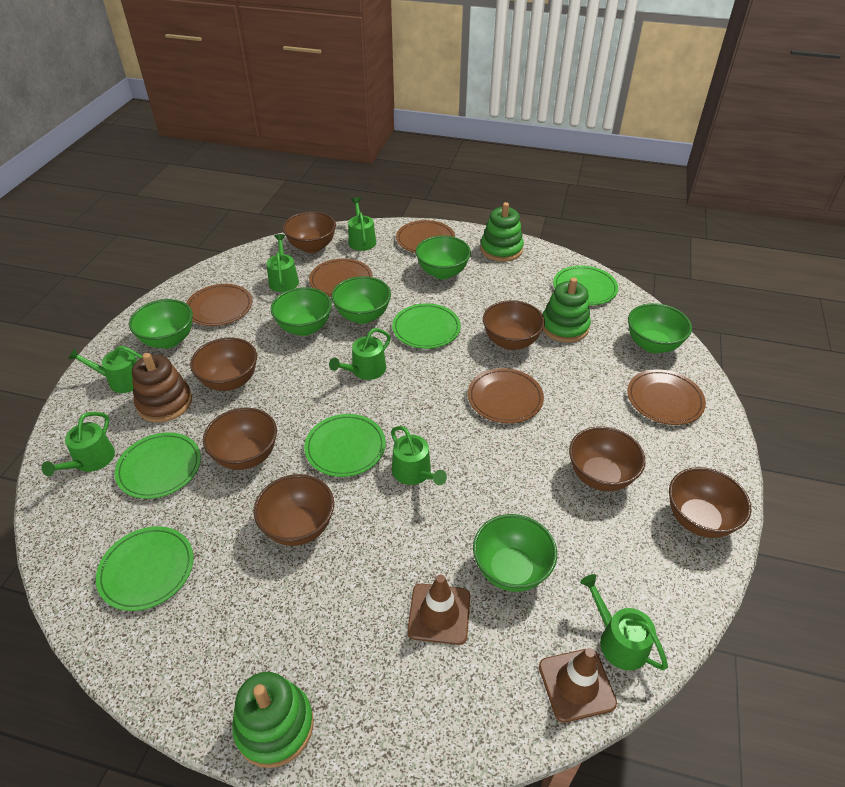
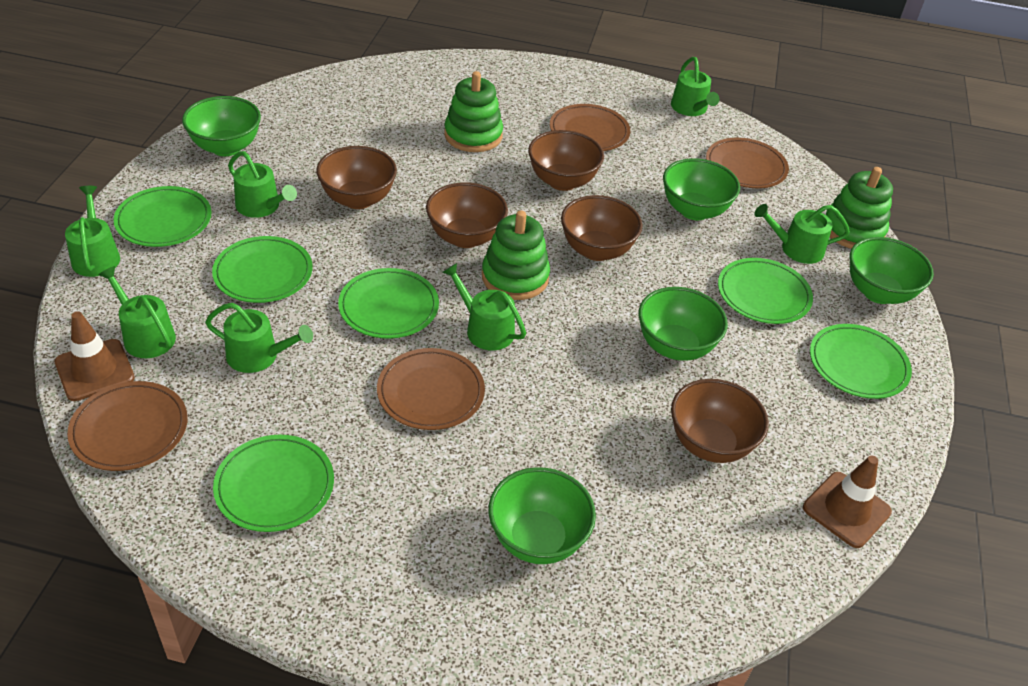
brown bowl: 7 -> 5
brown plate: 5 -> 4
brown stacking toy: 1 -> 0
green bowl: 6 -> 5
green plate: 5 -> 6

